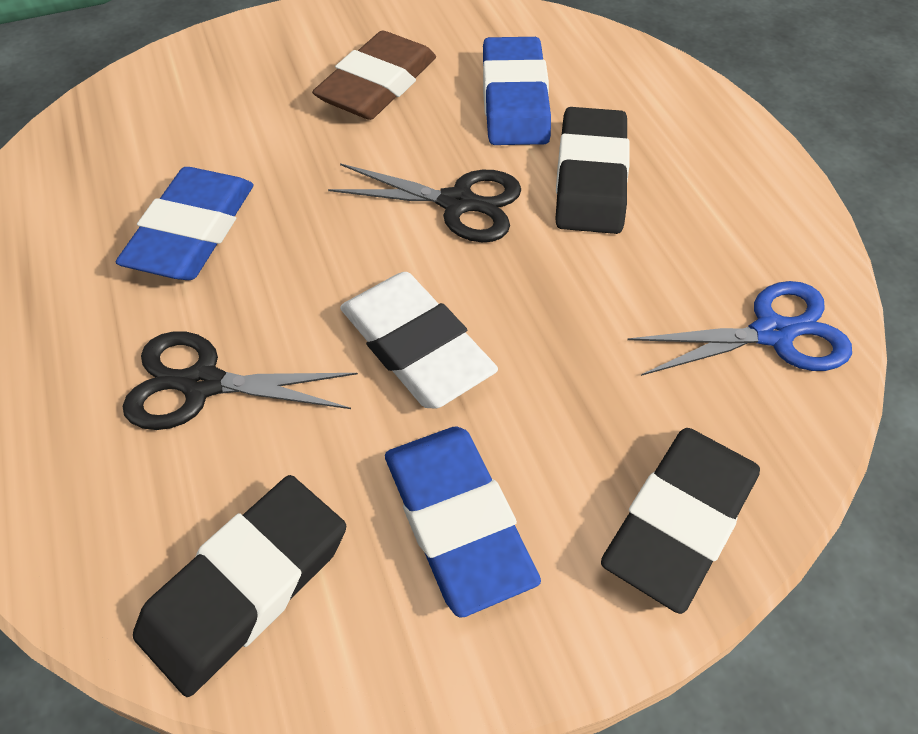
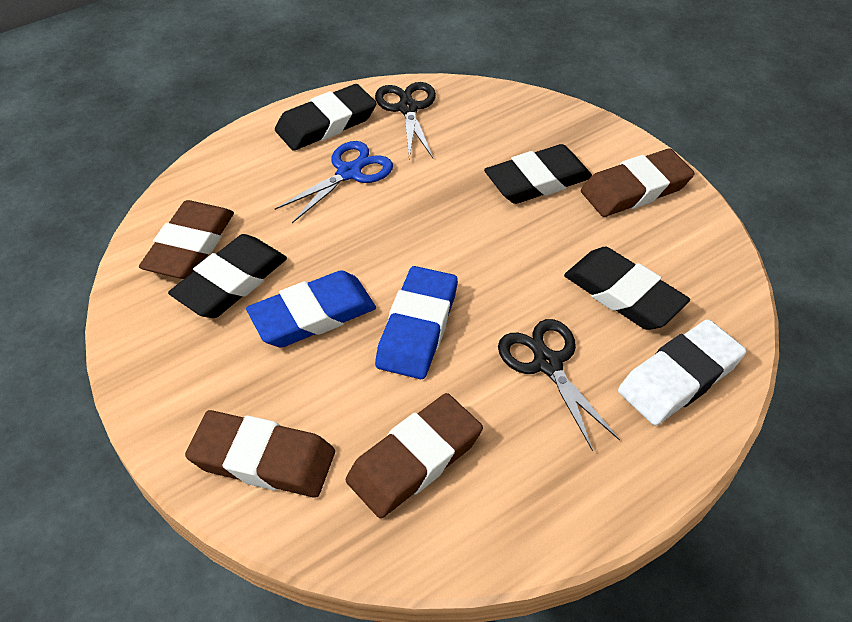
black eraser: 3 -> 4
blue eraser: 3 -> 2
brown eraser: 1 -> 4

